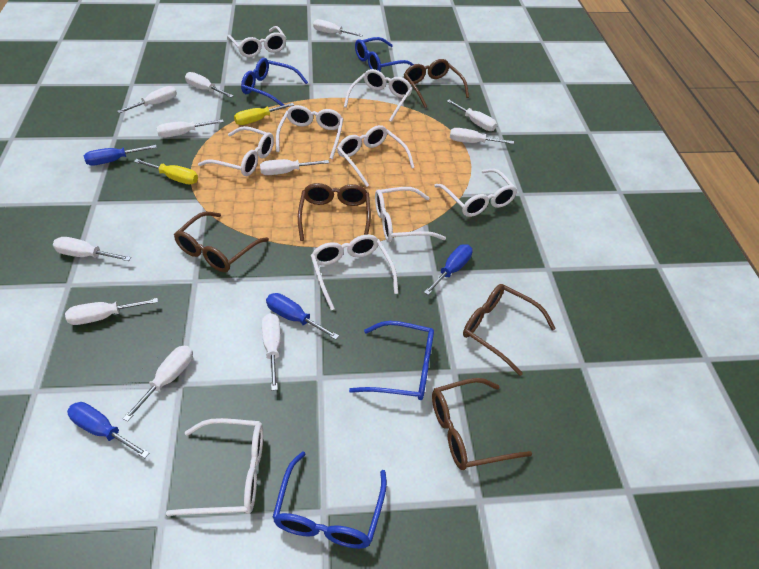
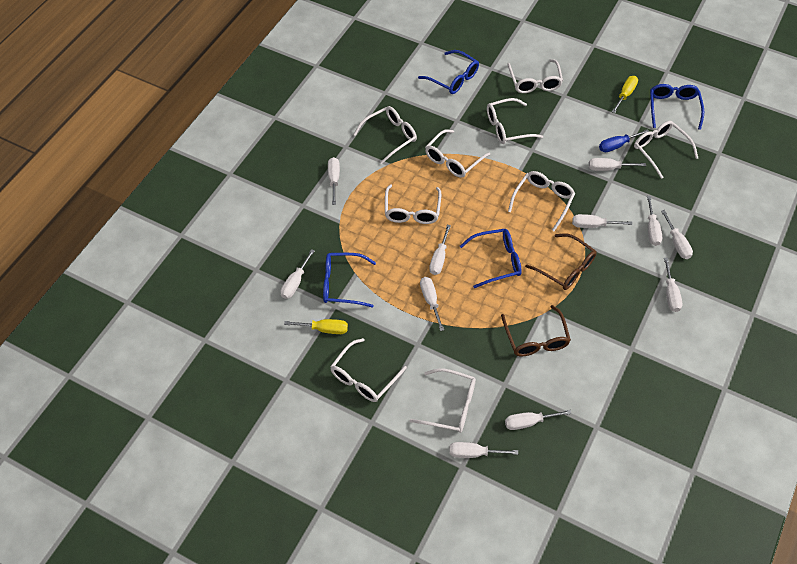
blue screwdriver: 4 -> 1
brown glasses: 5 -> 2

